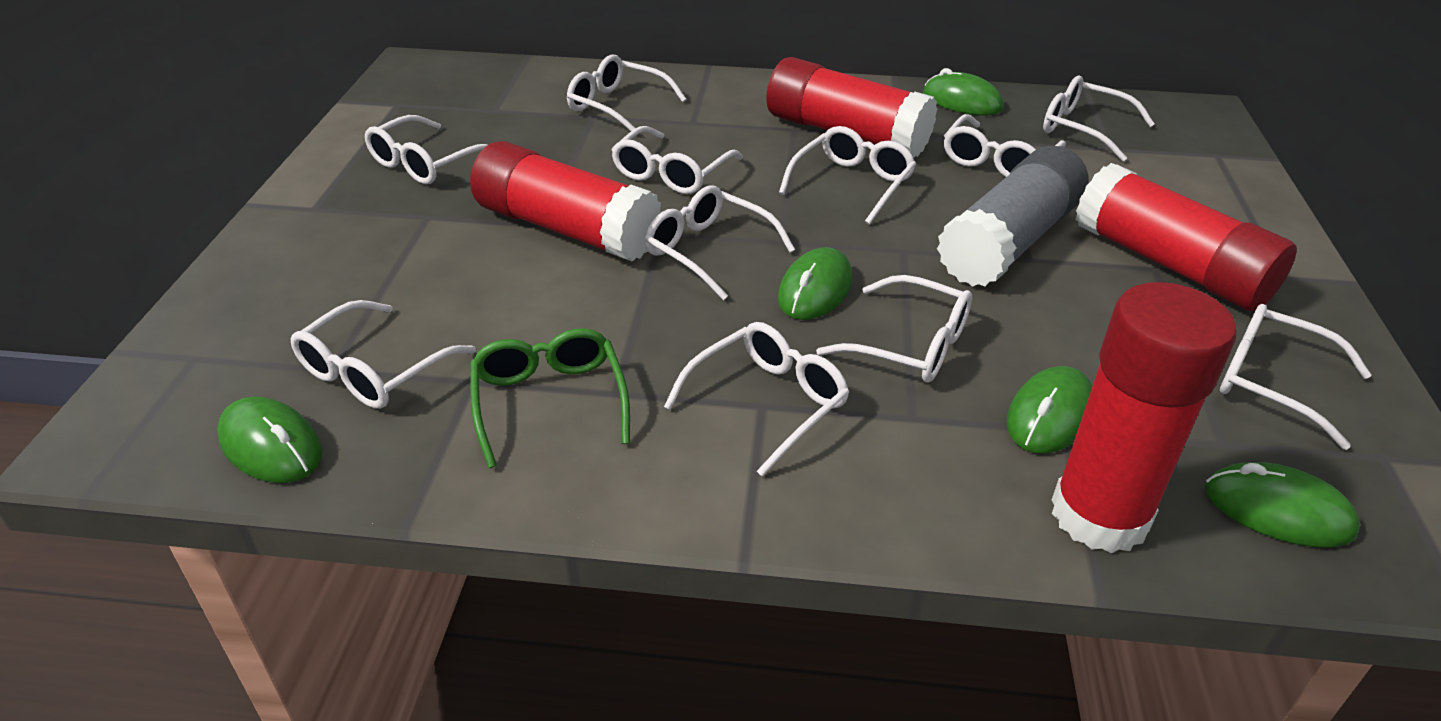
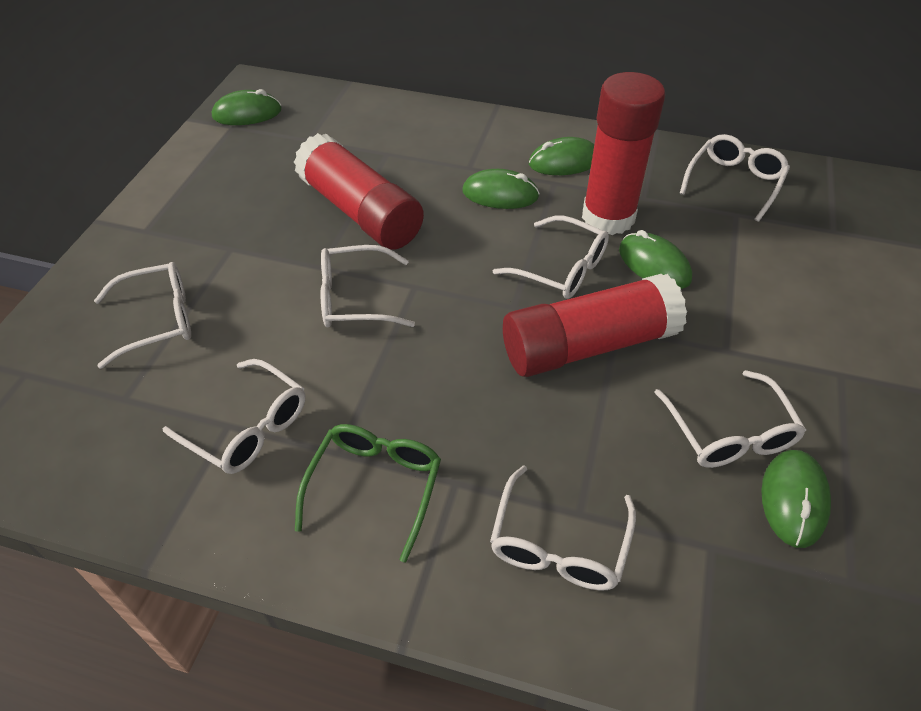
grey glue stick: 1 -> 0
red glue stick: 4 -> 3
white glasses: 11 -> 7

